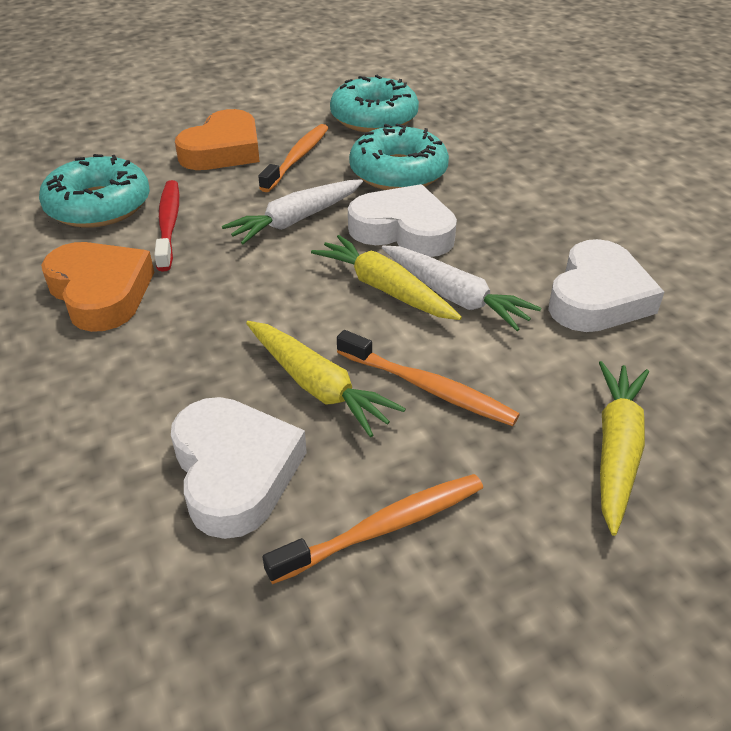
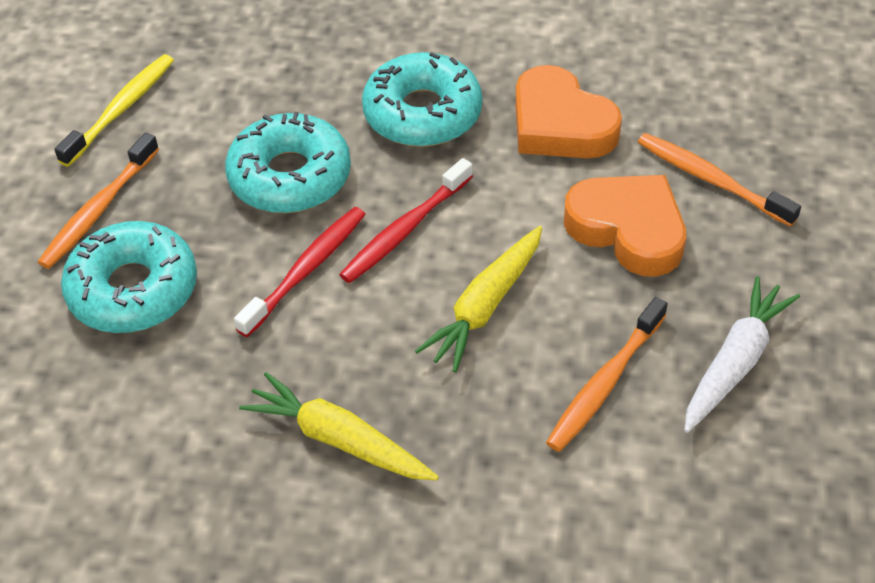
red toothbrush: 1 -> 2
white carrot: 2 -> 1
white heart: 3 -> 0
yellow carrot: 3 -> 2
yellow toothbrush: 0 -> 1

